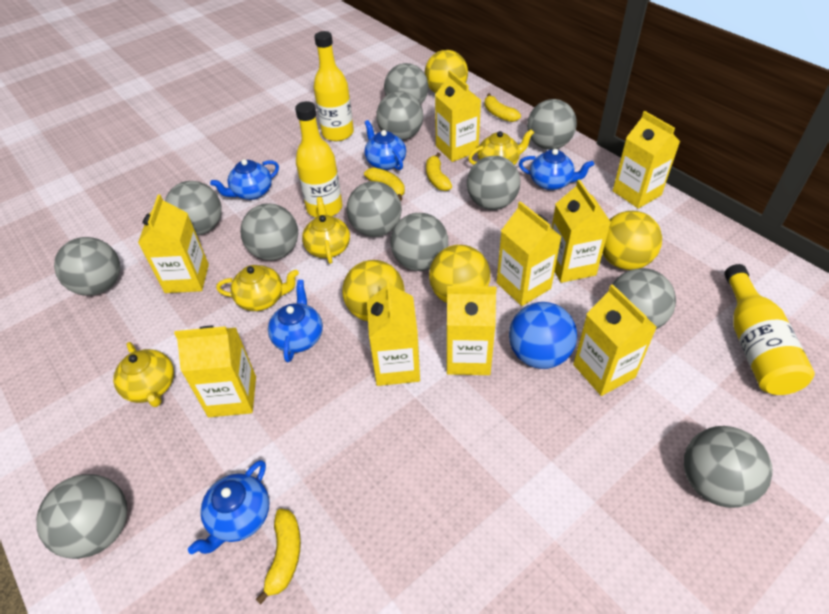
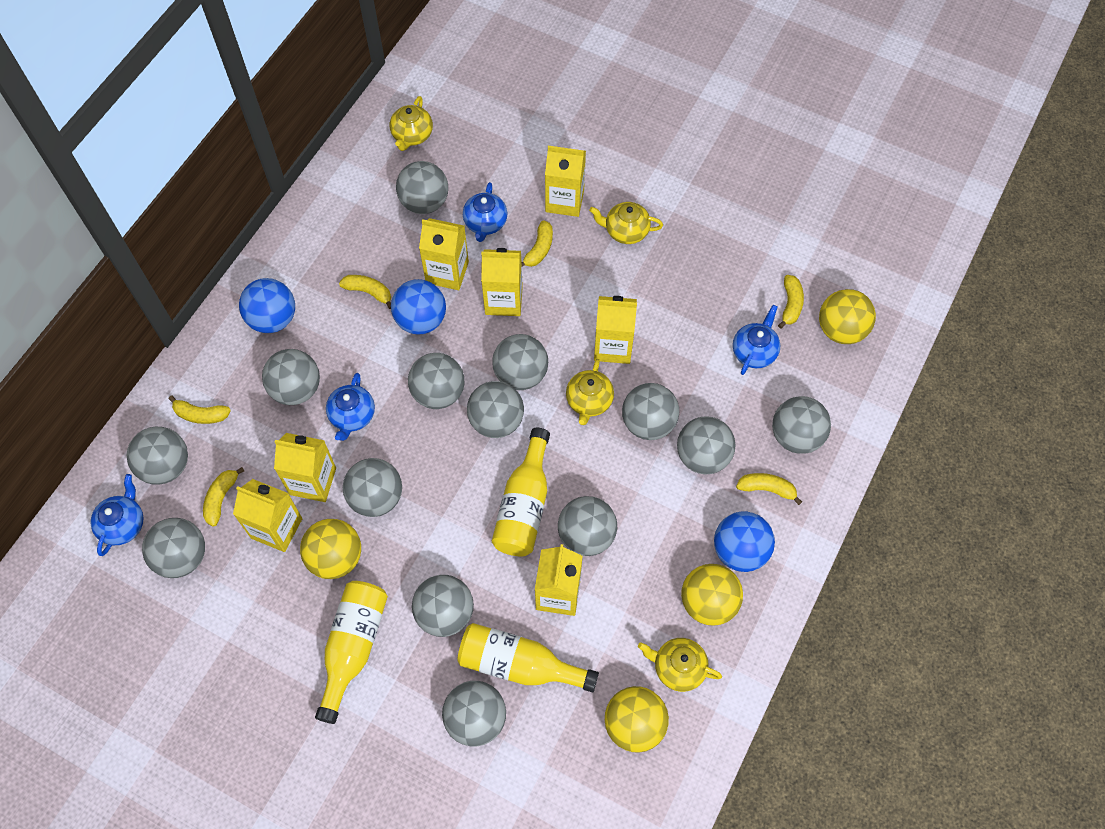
blue ball: 1 -> 3
blue teapot: 5 -> 4
grey ball: 12 -> 14
yellow banana: 4 -> 6
yellow carton: 9 -> 7

